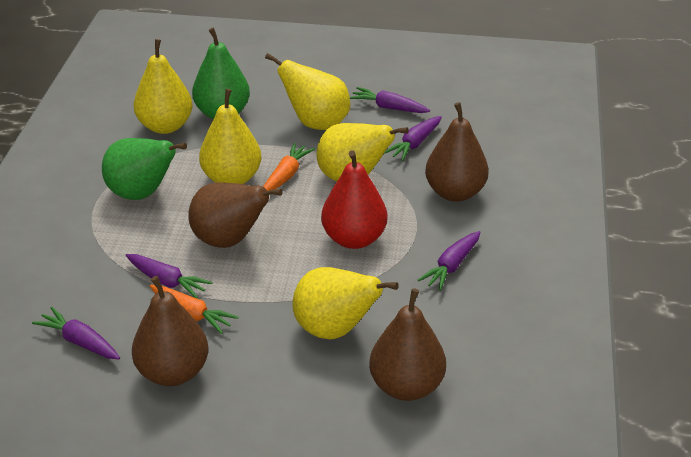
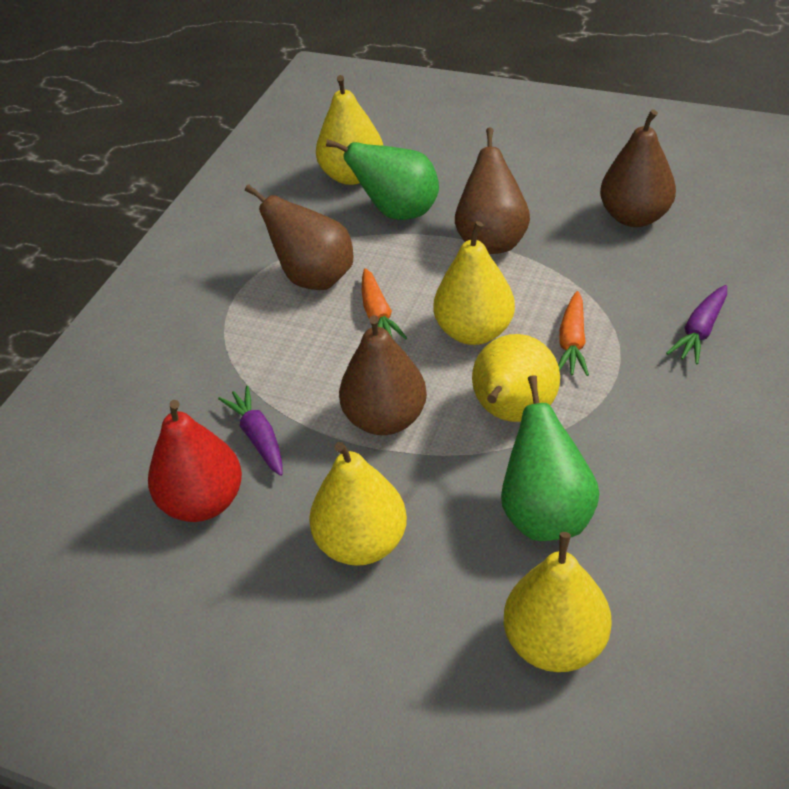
purple carrot: 5 -> 2

